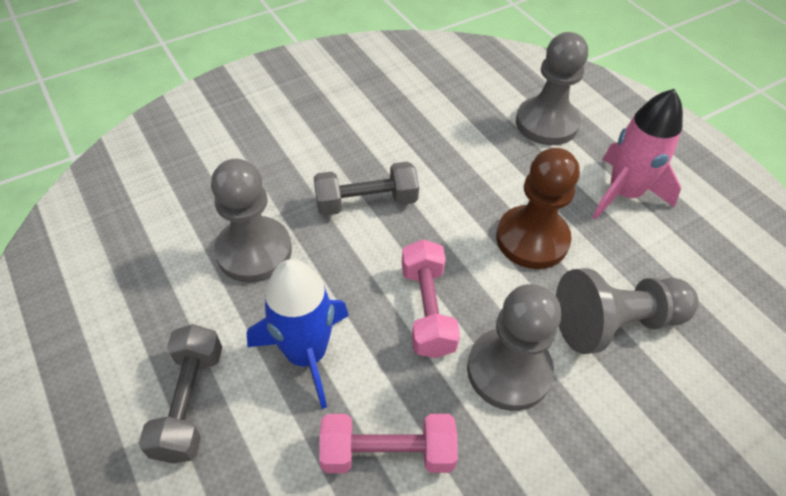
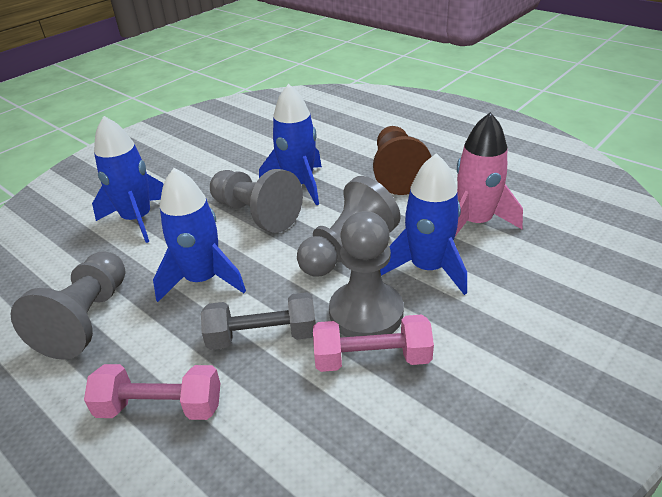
blue rocket: 1 -> 4
grey dumbbell: 2 -> 1

